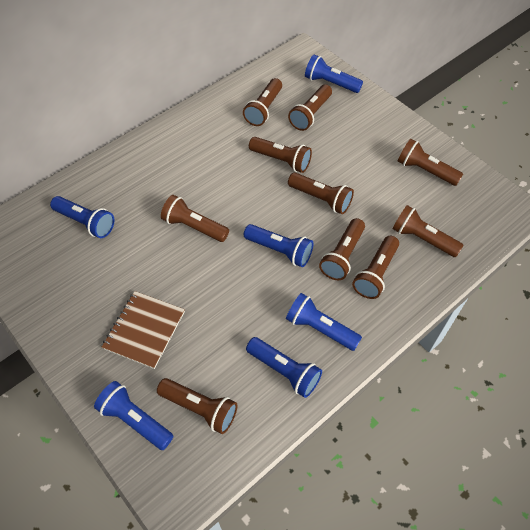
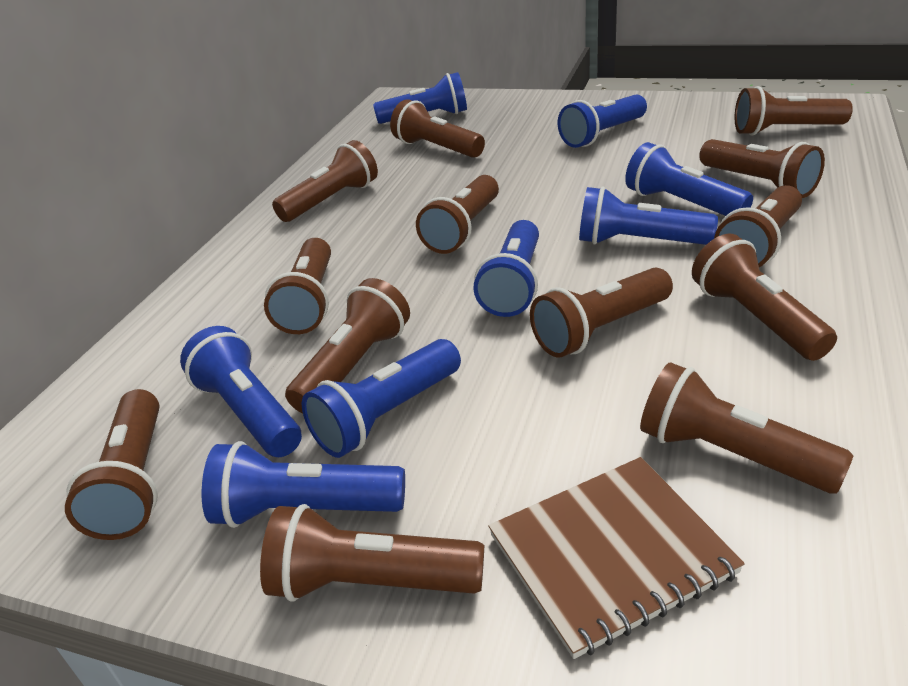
blue flashlight: 6 -> 8
brown flashlight: 10 -> 13

